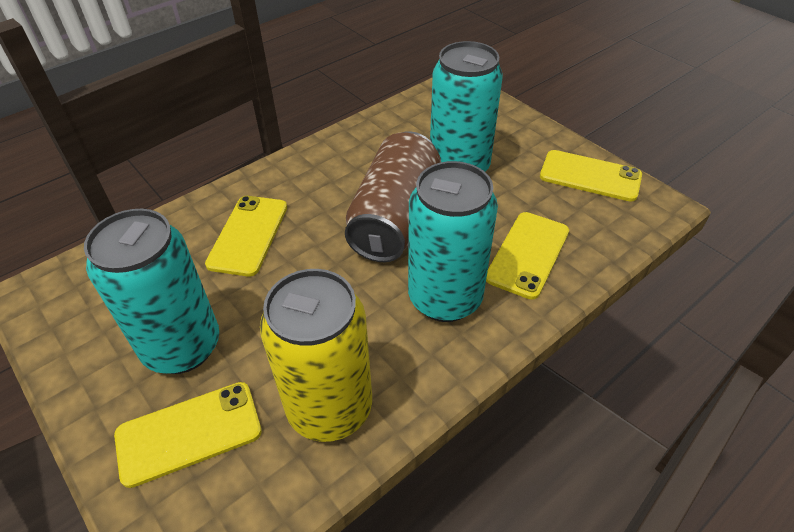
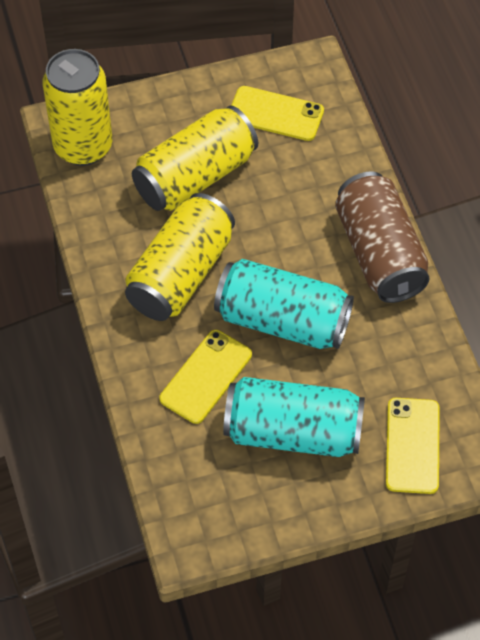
turquoise can: 3 -> 2
yellow can: 1 -> 3
yellow phone: 4 -> 3

